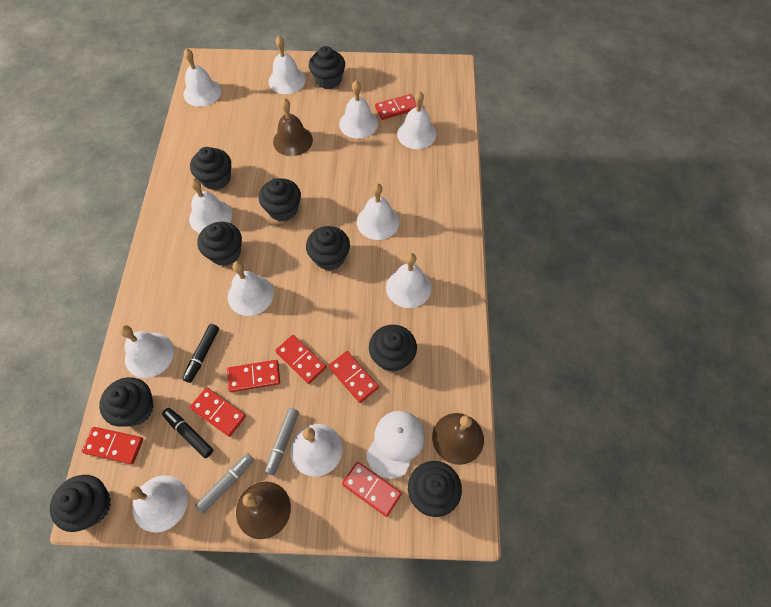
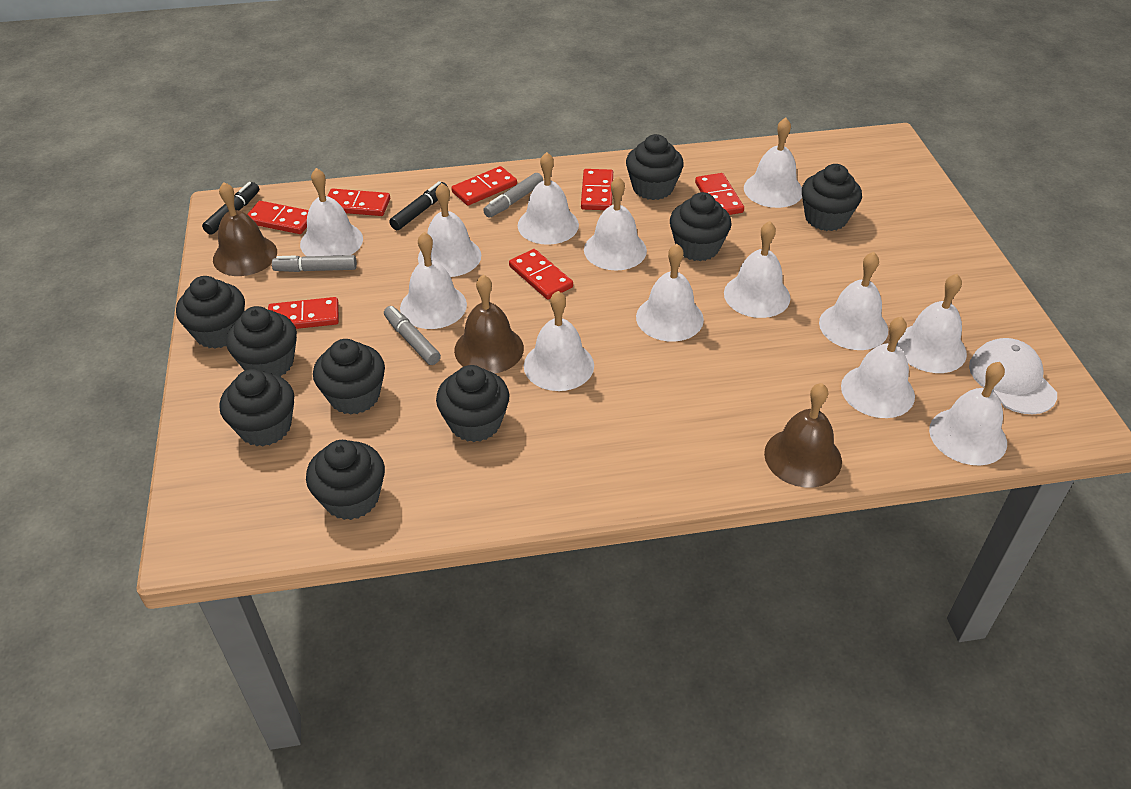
grey marker: 2 -> 3
white bell: 11 -> 13

